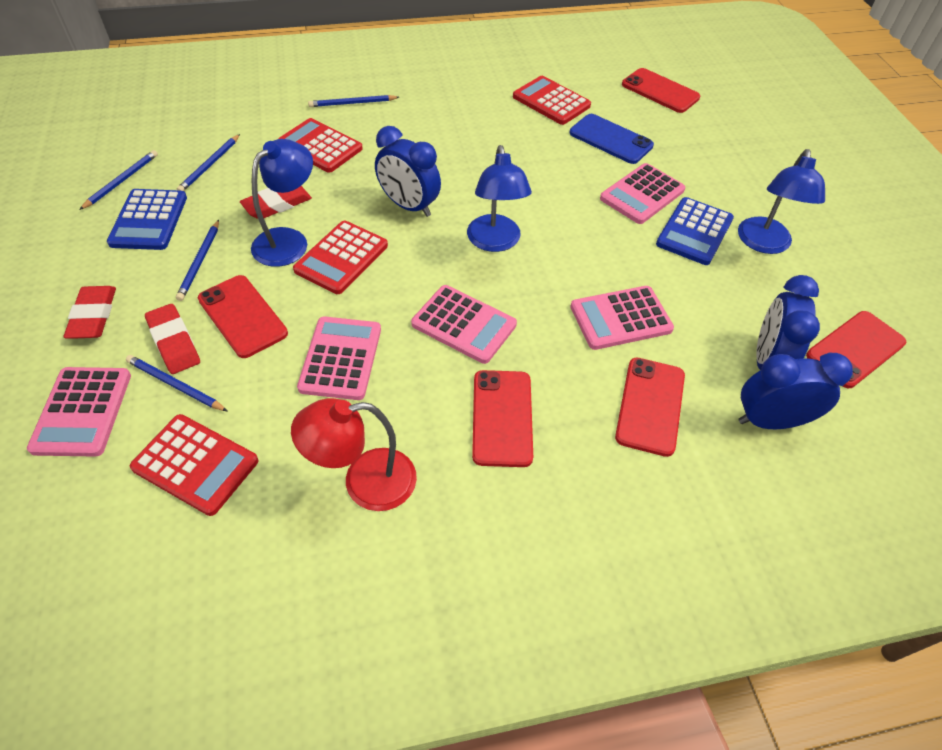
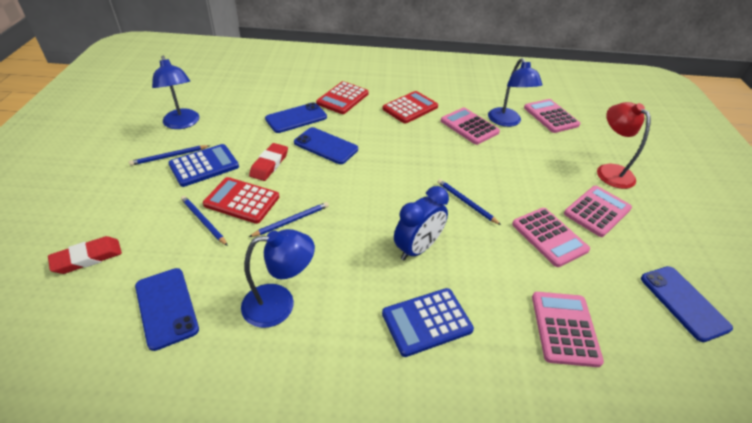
blue clock: 3 -> 1
blue pencil: 5 -> 4
blue phone: 1 -> 4
red calculator: 4 -> 3
red eraser: 3 -> 2
red phone: 5 -> 0

